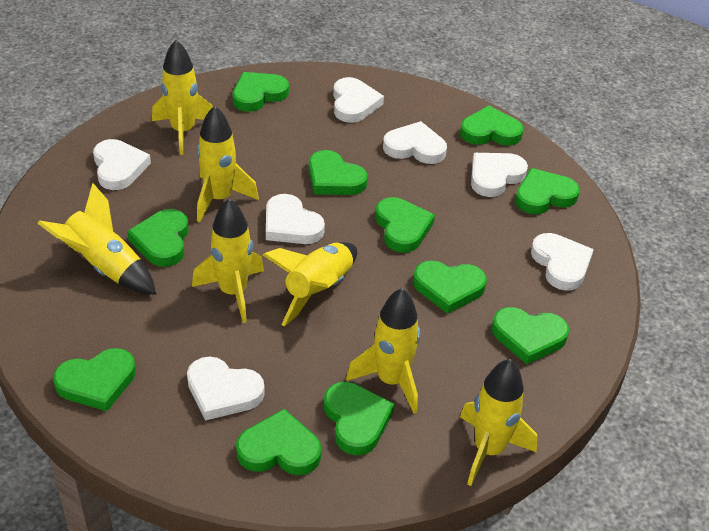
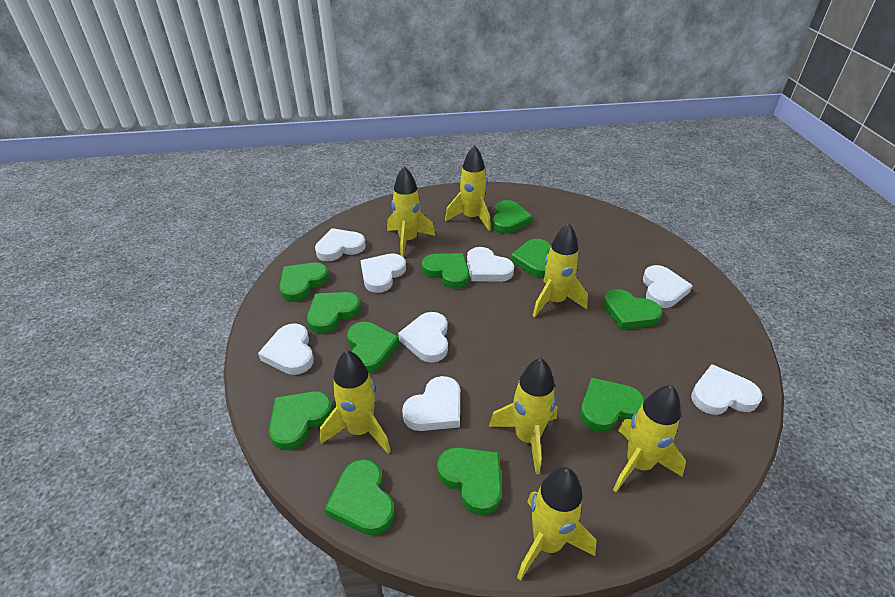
white heart: 7 -> 8

